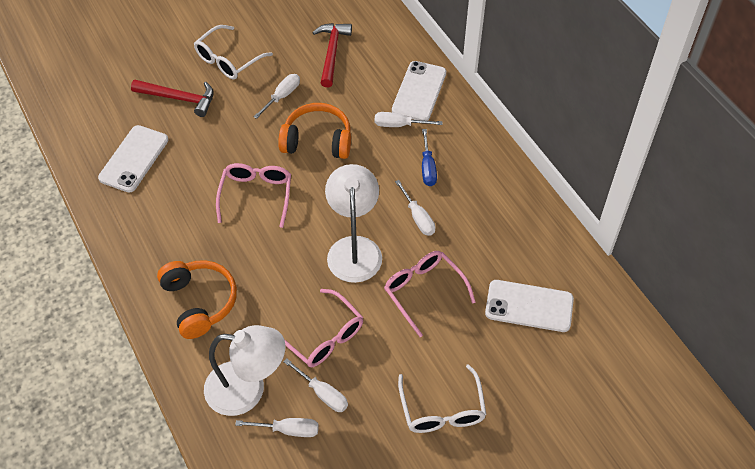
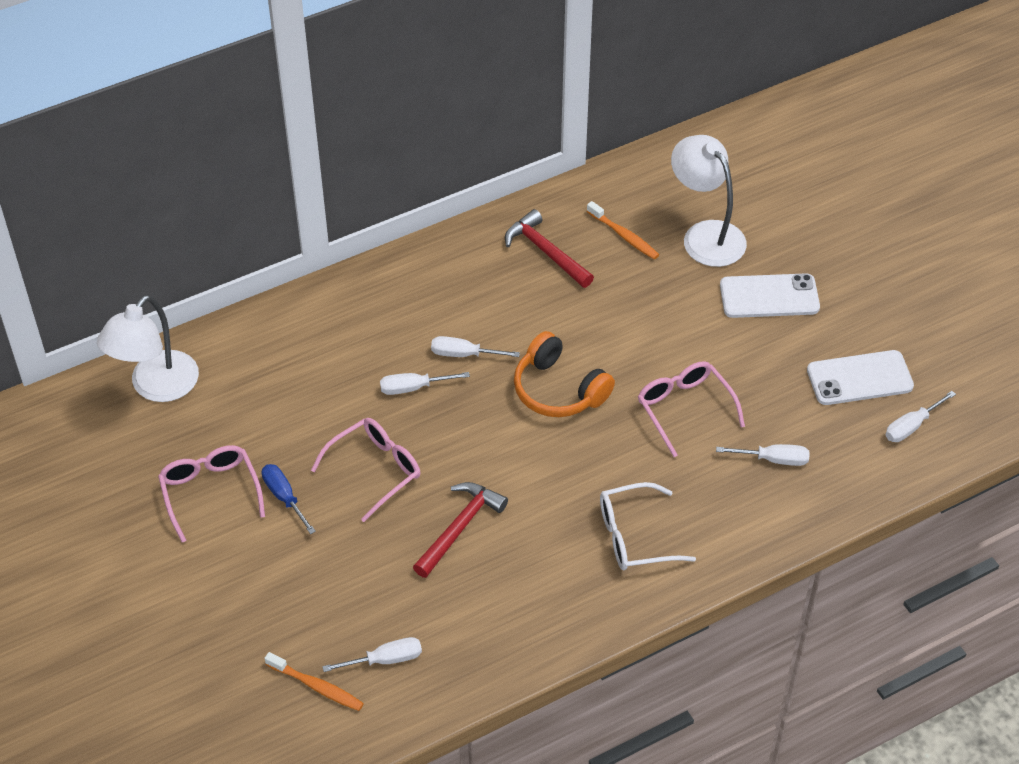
orange headphones: 2 -> 1
orange toothbrush: 0 -> 2
white glasses: 2 -> 1
white phone: 3 -> 2

